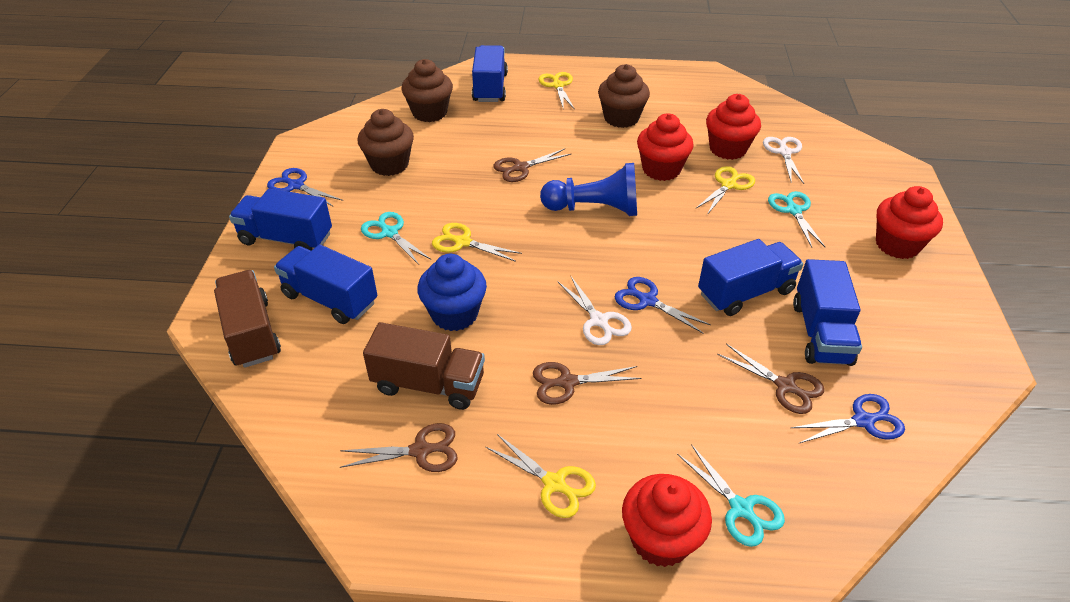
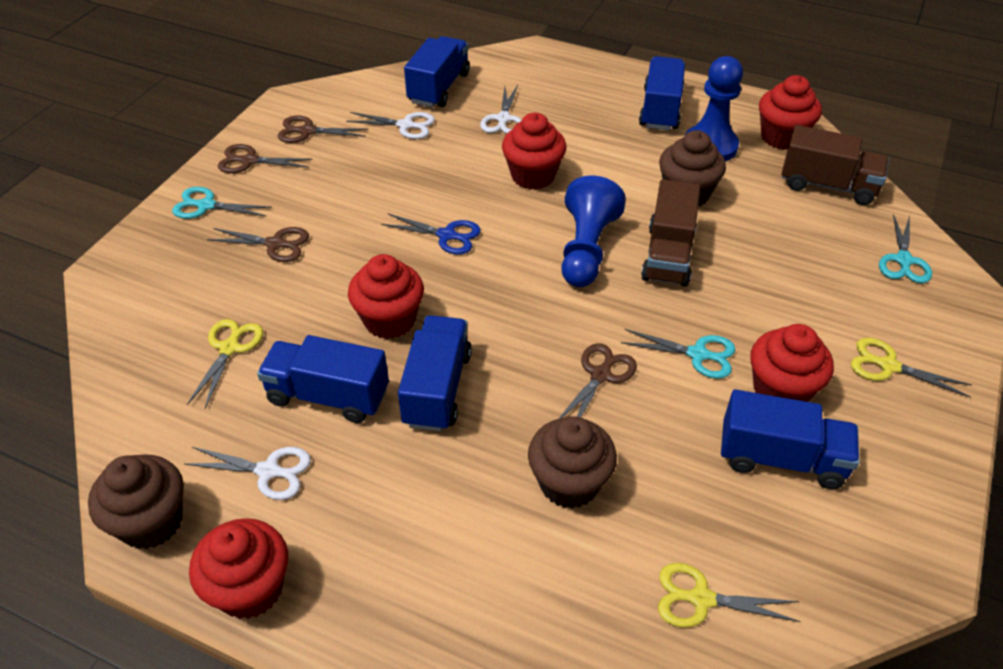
blue cupcake: 1 -> 0
blue pawn: 1 -> 2
blue scissors: 3 -> 1
red cupcake: 4 -> 5
white scissors: 2 -> 3
yellow scissors: 4 -> 3

